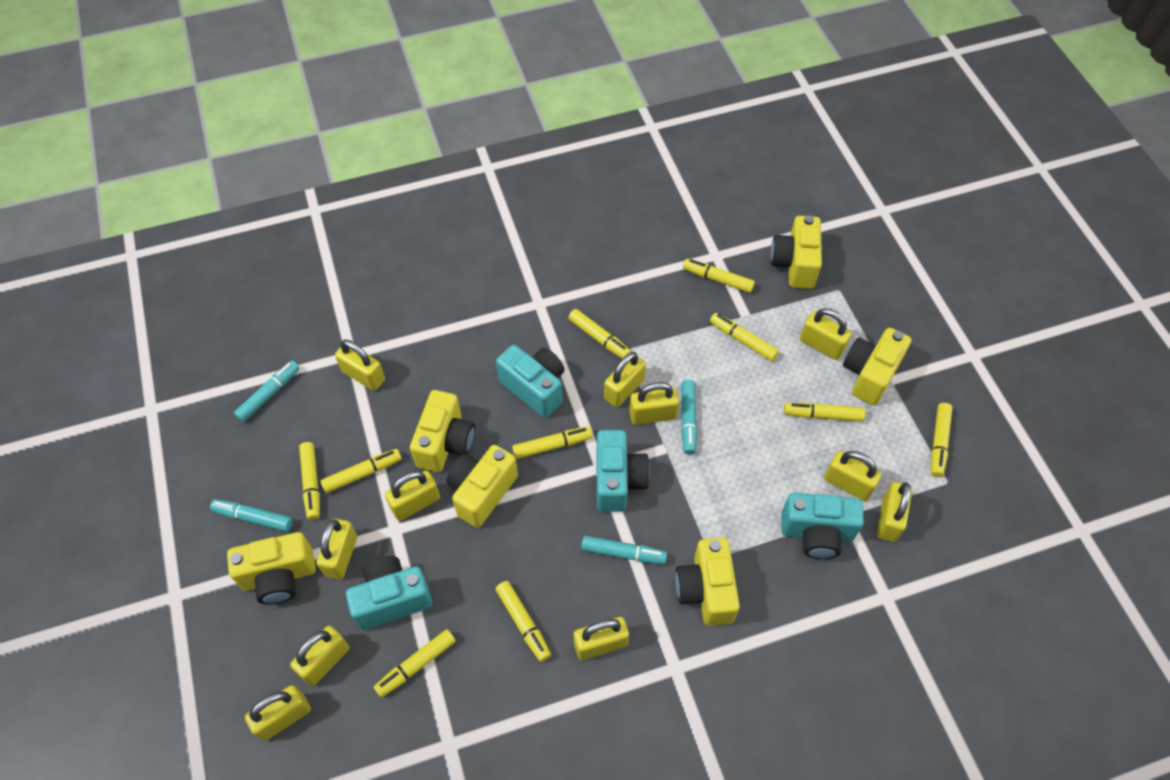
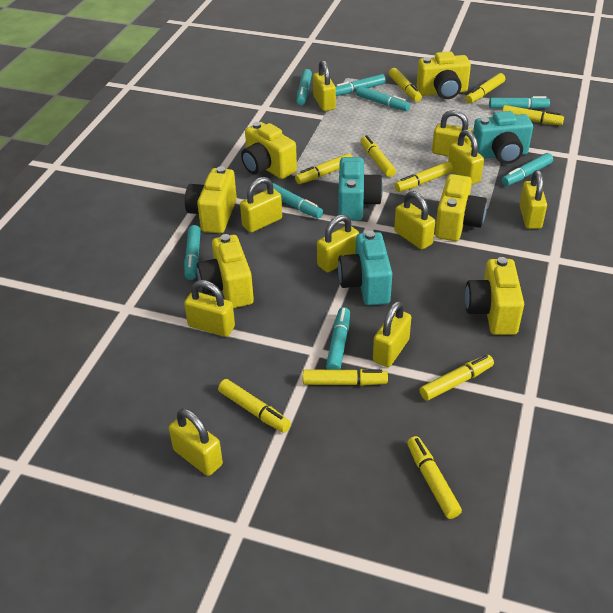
turquoise camera: 4 -> 3
turquoise marker: 4 -> 8
yellow padlock: 11 -> 10

